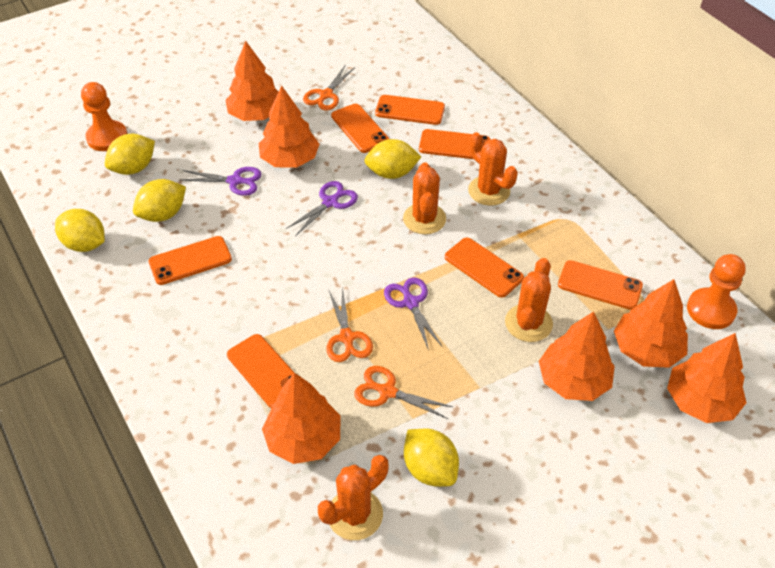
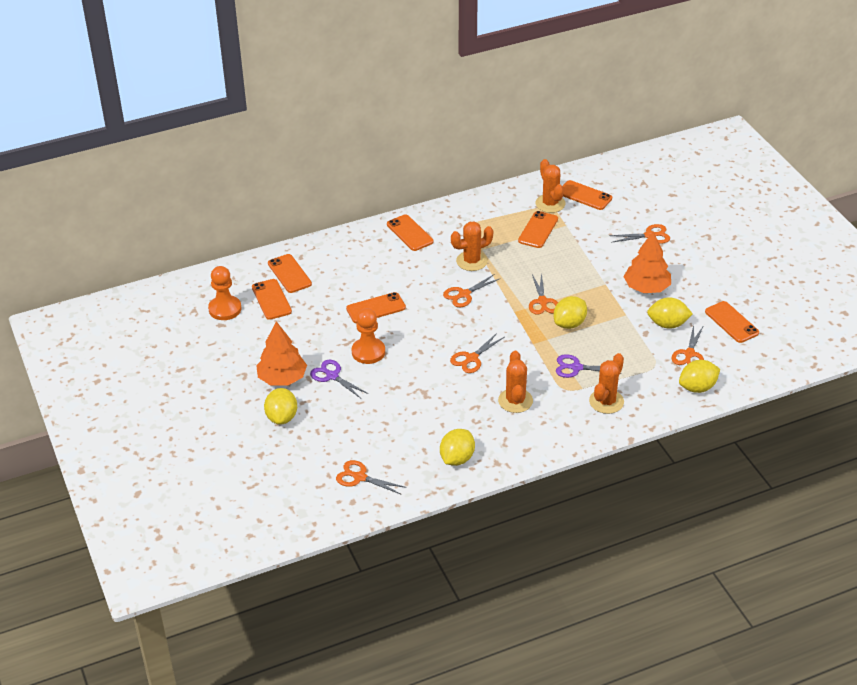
orange scissors: 3 -> 6
orange tree: 6 -> 2
purple scissors: 3 -> 2

